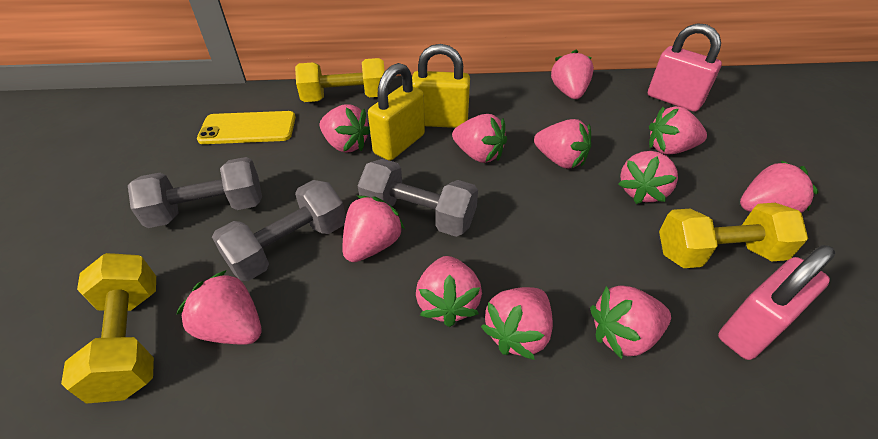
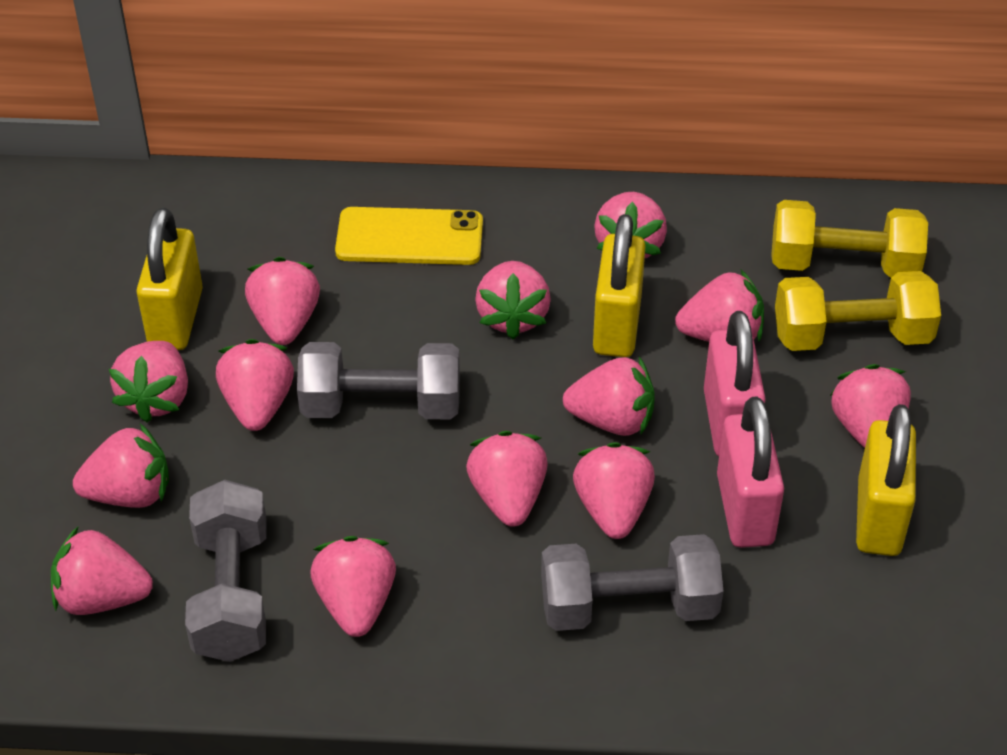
pink strawberry: 12 -> 13
yellow dumbbell: 3 -> 2
yellow padlock: 2 -> 3

